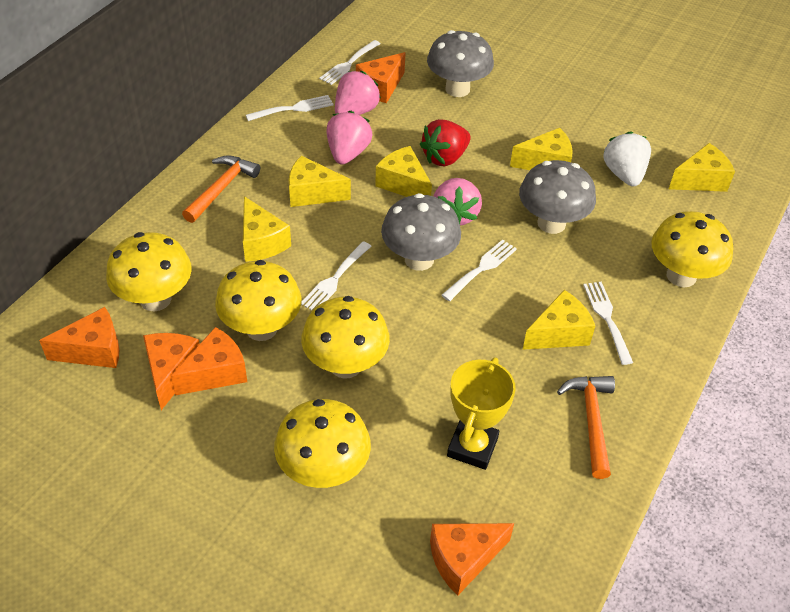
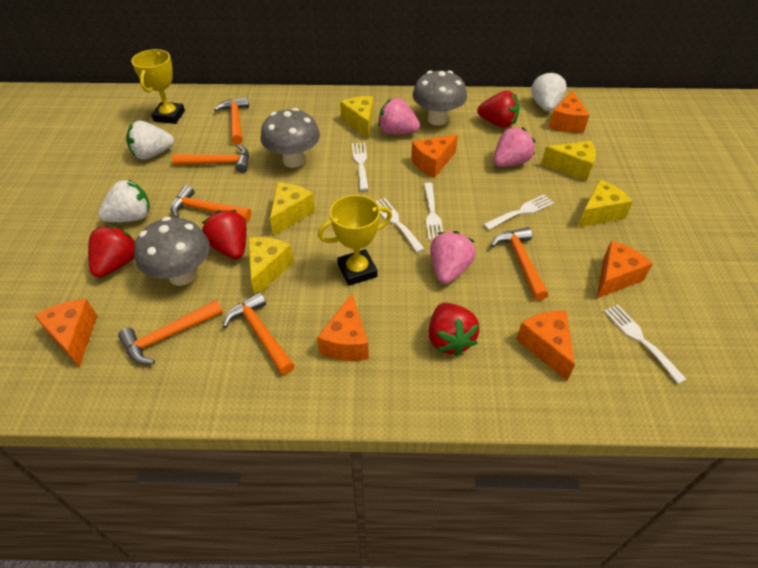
orange cheese: 5 -> 6
orange hammer: 2 -> 6
red strawberry: 1 -> 4
white strawberry: 1 -> 3
yellow cheese: 6 -> 5
yellow mushroom: 5 -> 0
yellow trophy: 1 -> 2

